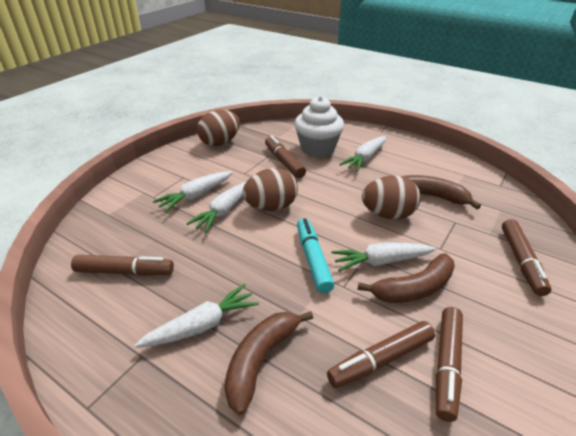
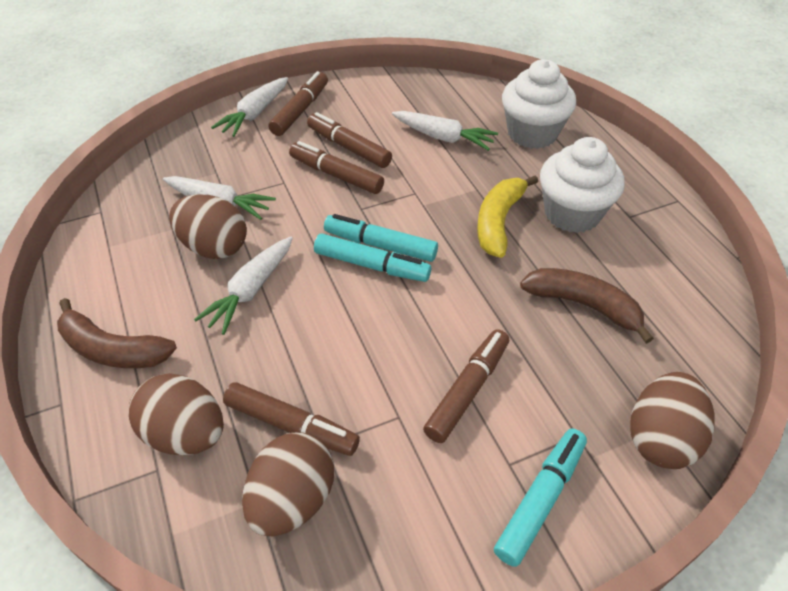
brown banana: 3 -> 2
brown egg: 3 -> 4
turquoise marker: 1 -> 3
white carrot: 5 -> 4
white cupcake: 1 -> 2
yellow banana: 0 -> 1

